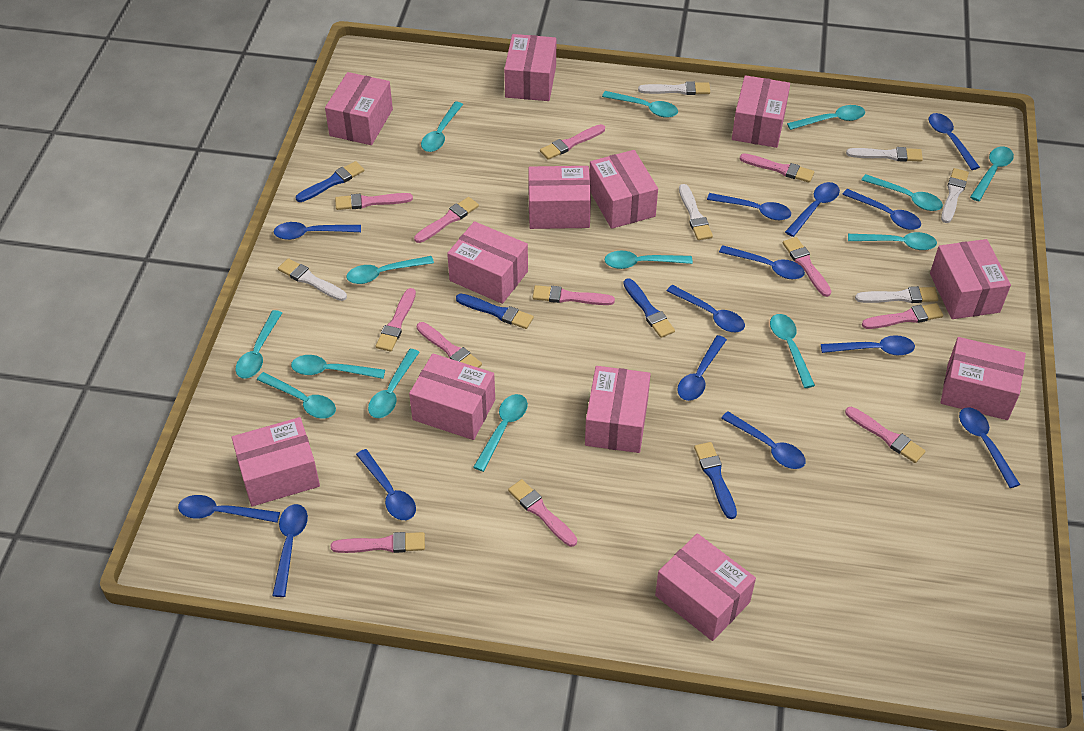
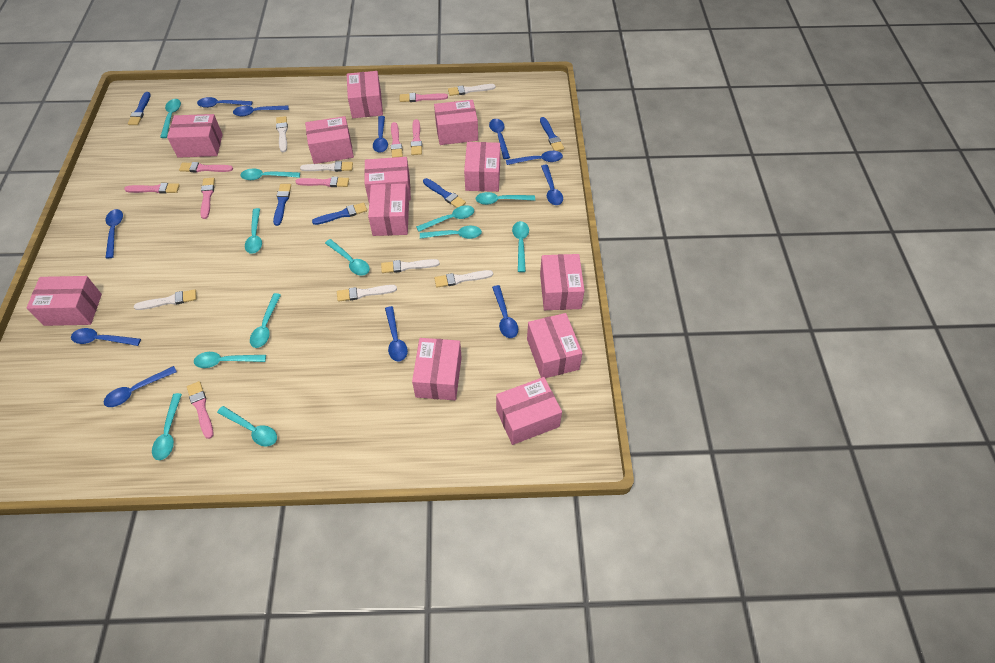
blue brush: 4 -> 5
blue spoon: 14 -> 11
pink brush: 12 -> 8
turquoise spoon: 14 -> 12
white brush: 6 -> 7

